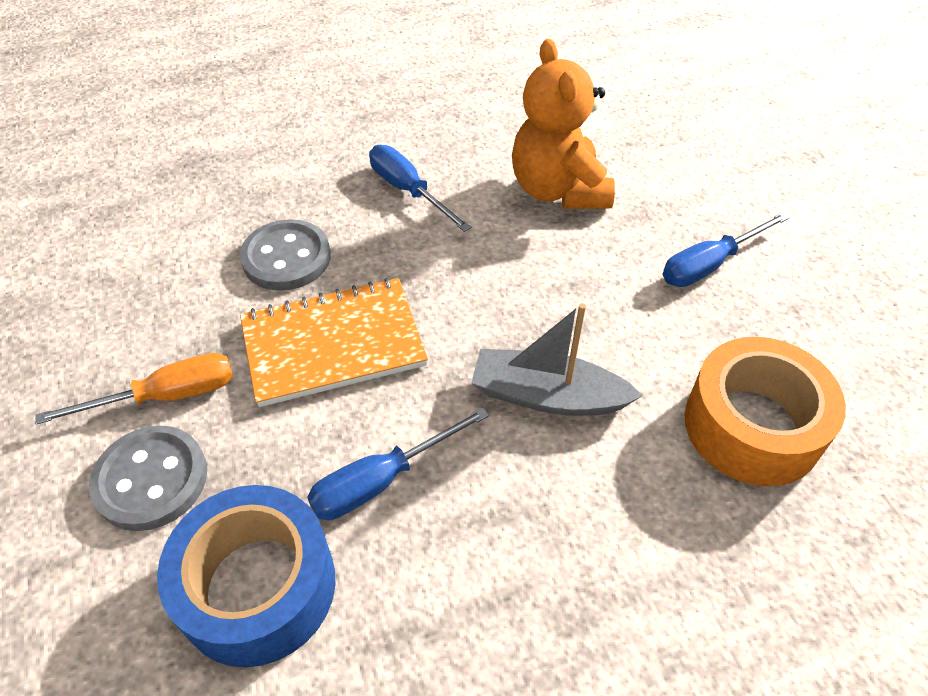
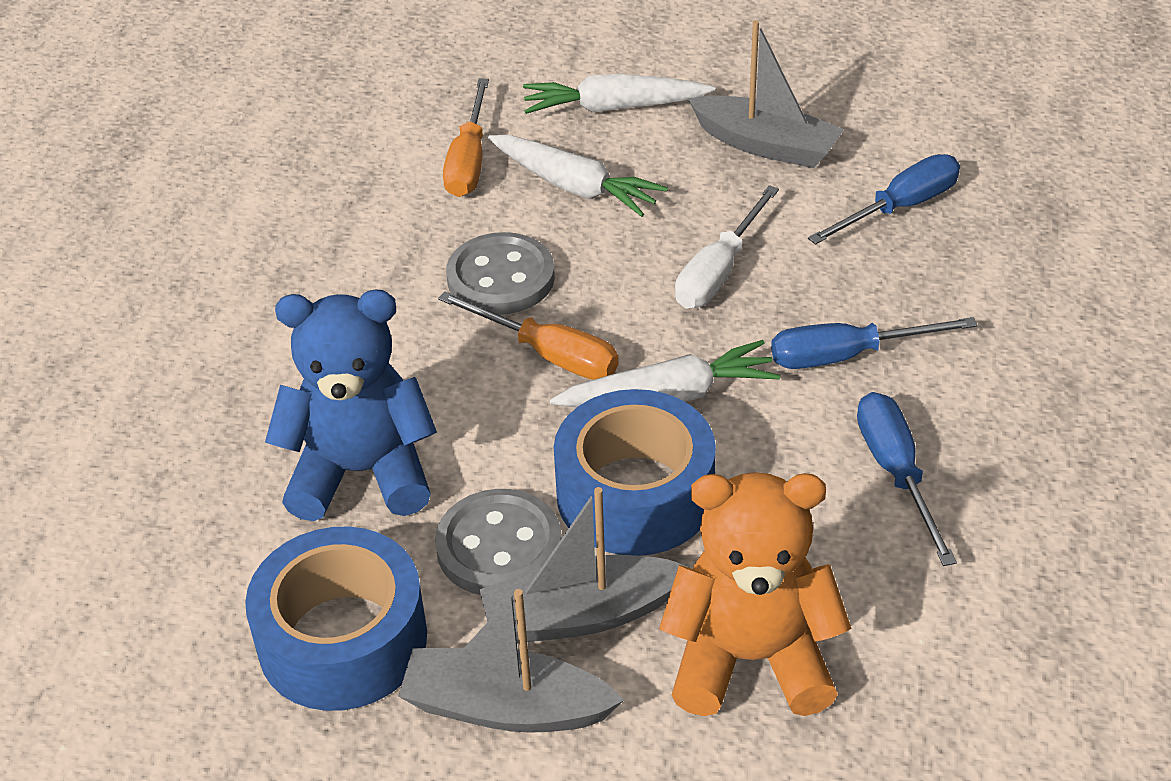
blue tape: 1 -> 2
blue teddy bear: 0 -> 1
grey boat: 1 -> 3
orange notebook: 1 -> 0
orange screwdriver: 1 -> 2
orange tape: 1 -> 0
white carrot: 0 -> 3
white screwdriver: 0 -> 1

